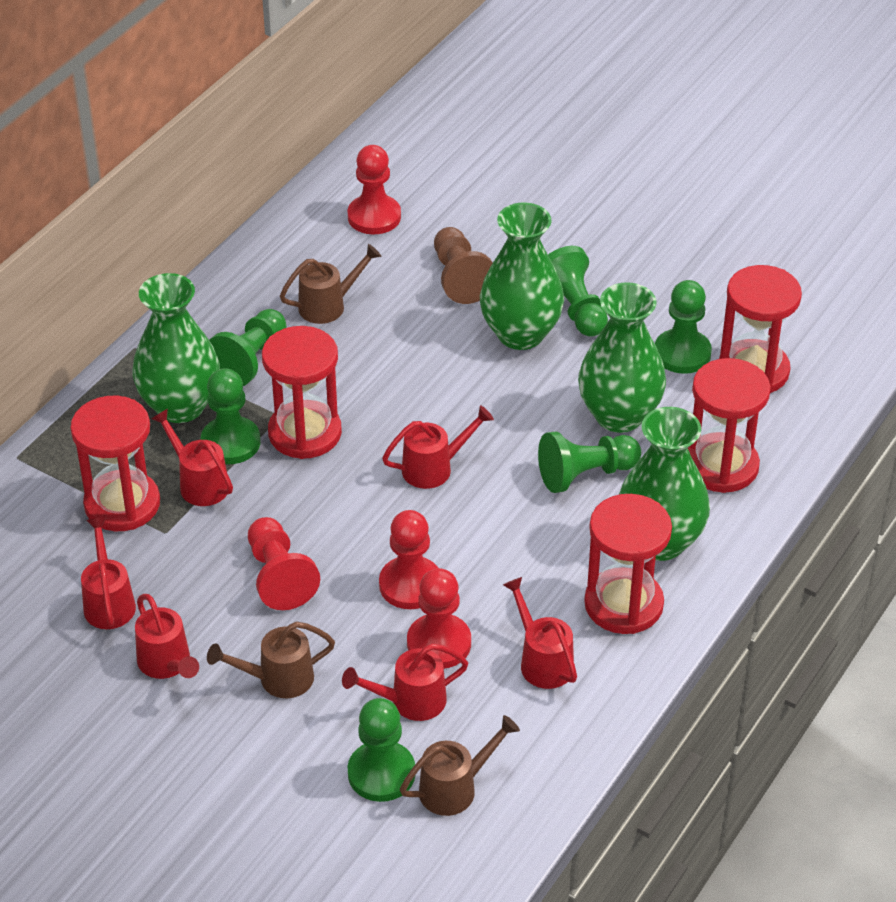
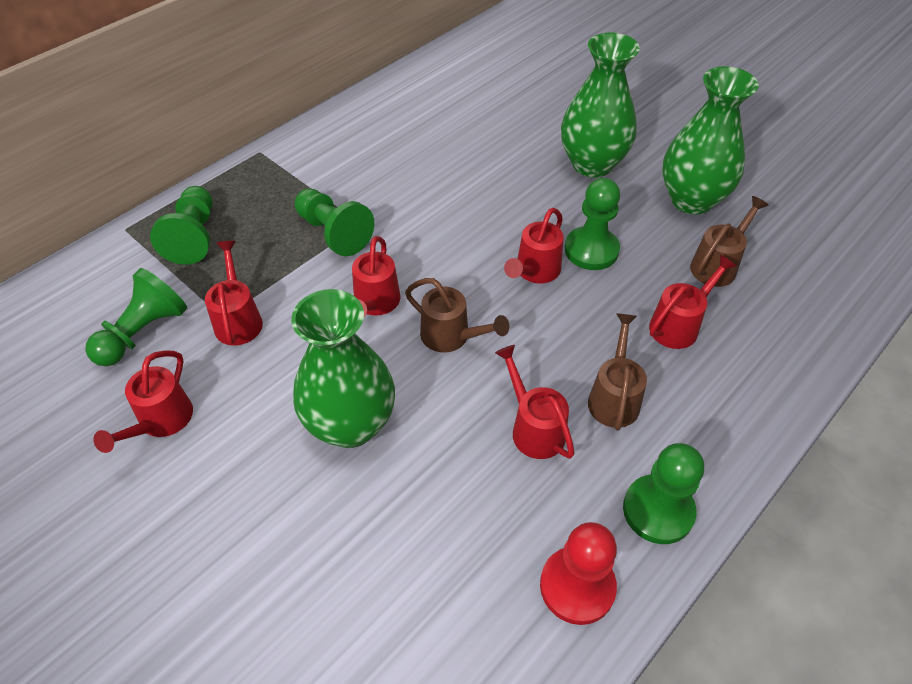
brown pawn: 1 -> 0
green pawn: 6 -> 5
green vase: 4 -> 3
red hourglass: 5 -> 0
red pawn: 4 -> 1

